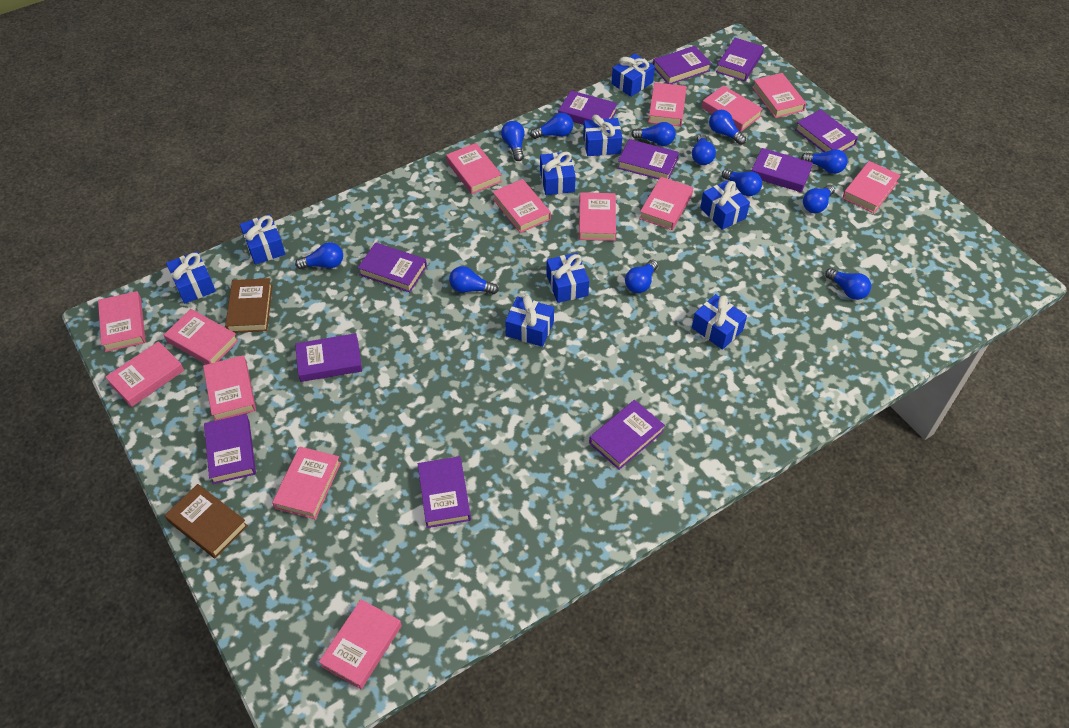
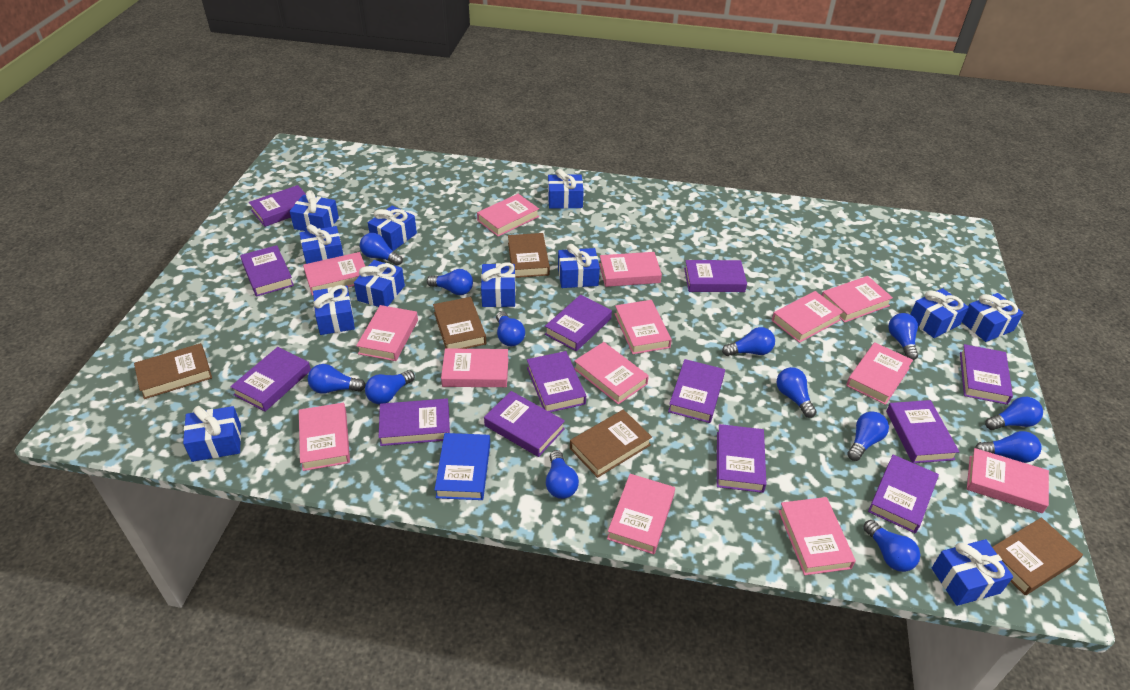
blue book: 0 -> 1
blue gift: 9 -> 12
blue light bulb: 12 -> 13
brown book: 2 -> 5
purple book: 11 -> 13

